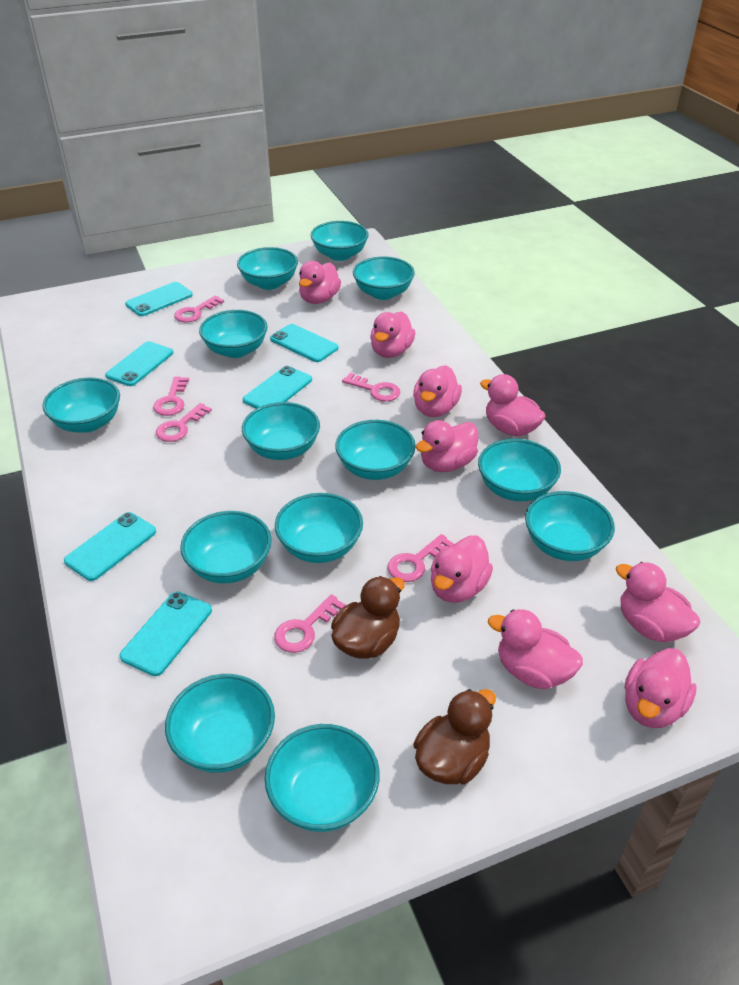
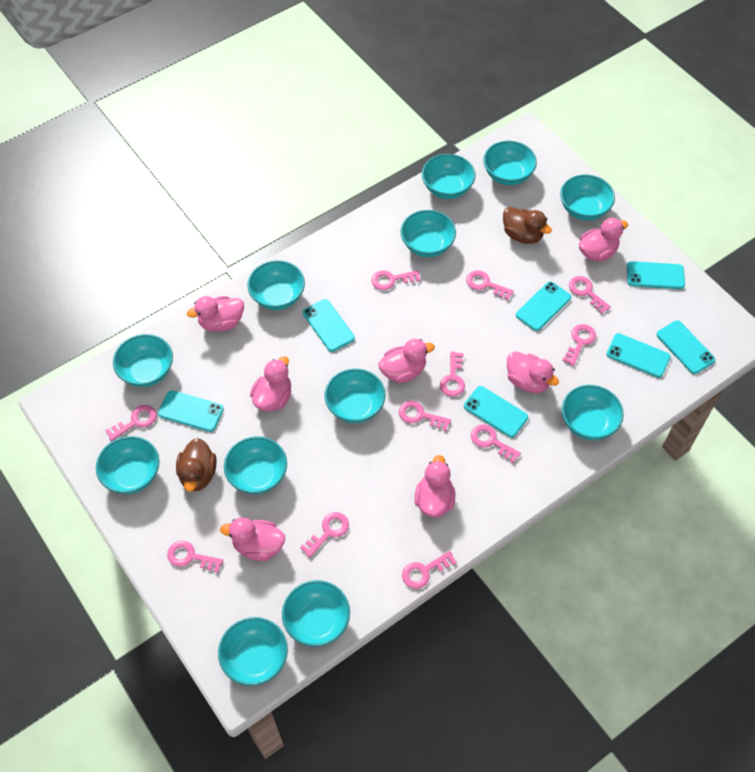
pink duck: 9 -> 7
pink key: 6 -> 11
turquoise bowl: 13 -> 12
turquoise phone: 6 -> 7

